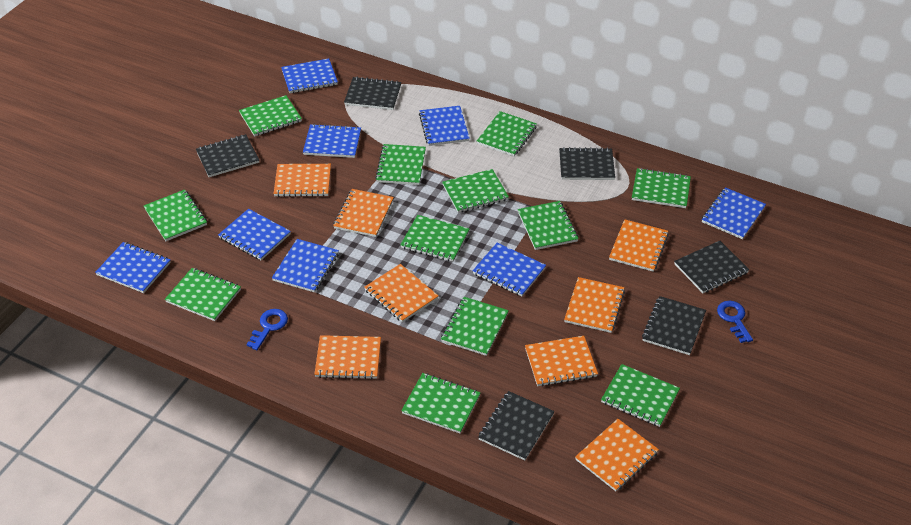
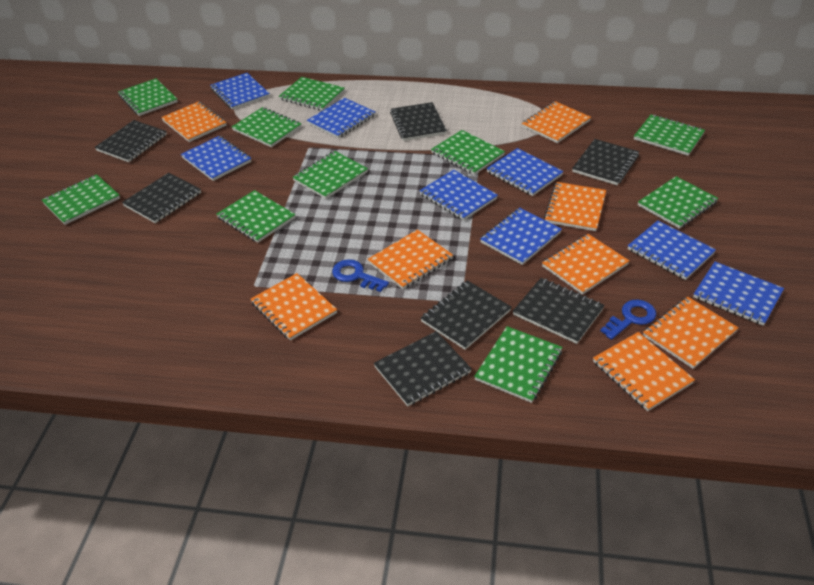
black notebook: 6 -> 7
green notebook: 12 -> 10

